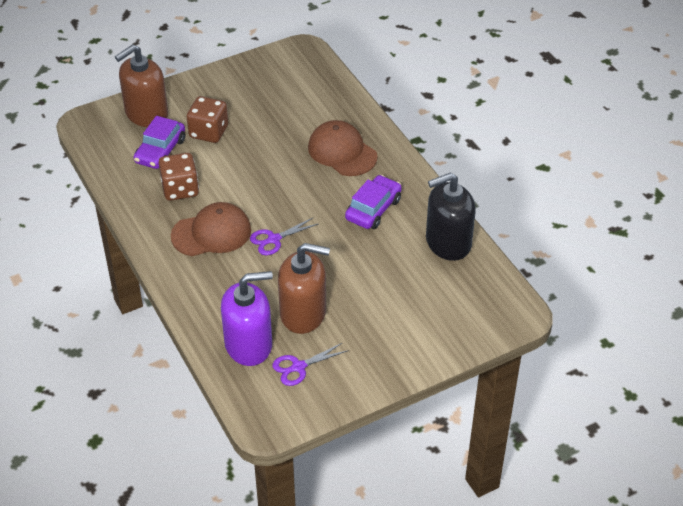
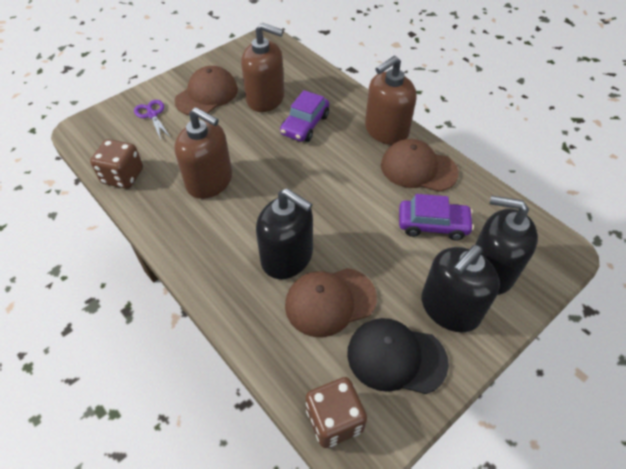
black cap: 0 -> 1
black soap dispenser: 1 -> 3
brown cap: 2 -> 3
brown soap dispenser: 2 -> 3
purple scissors: 2 -> 1
purple soap dispenser: 1 -> 0

